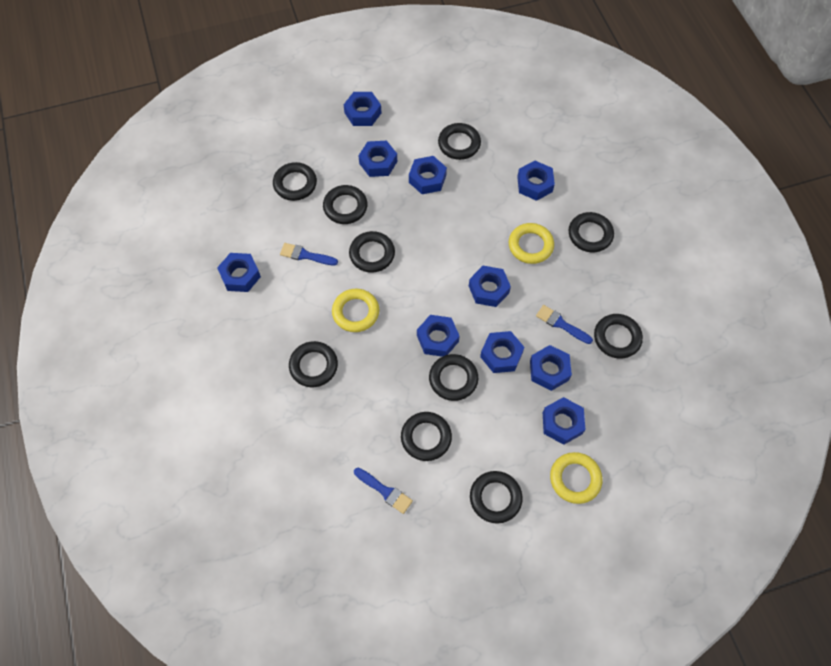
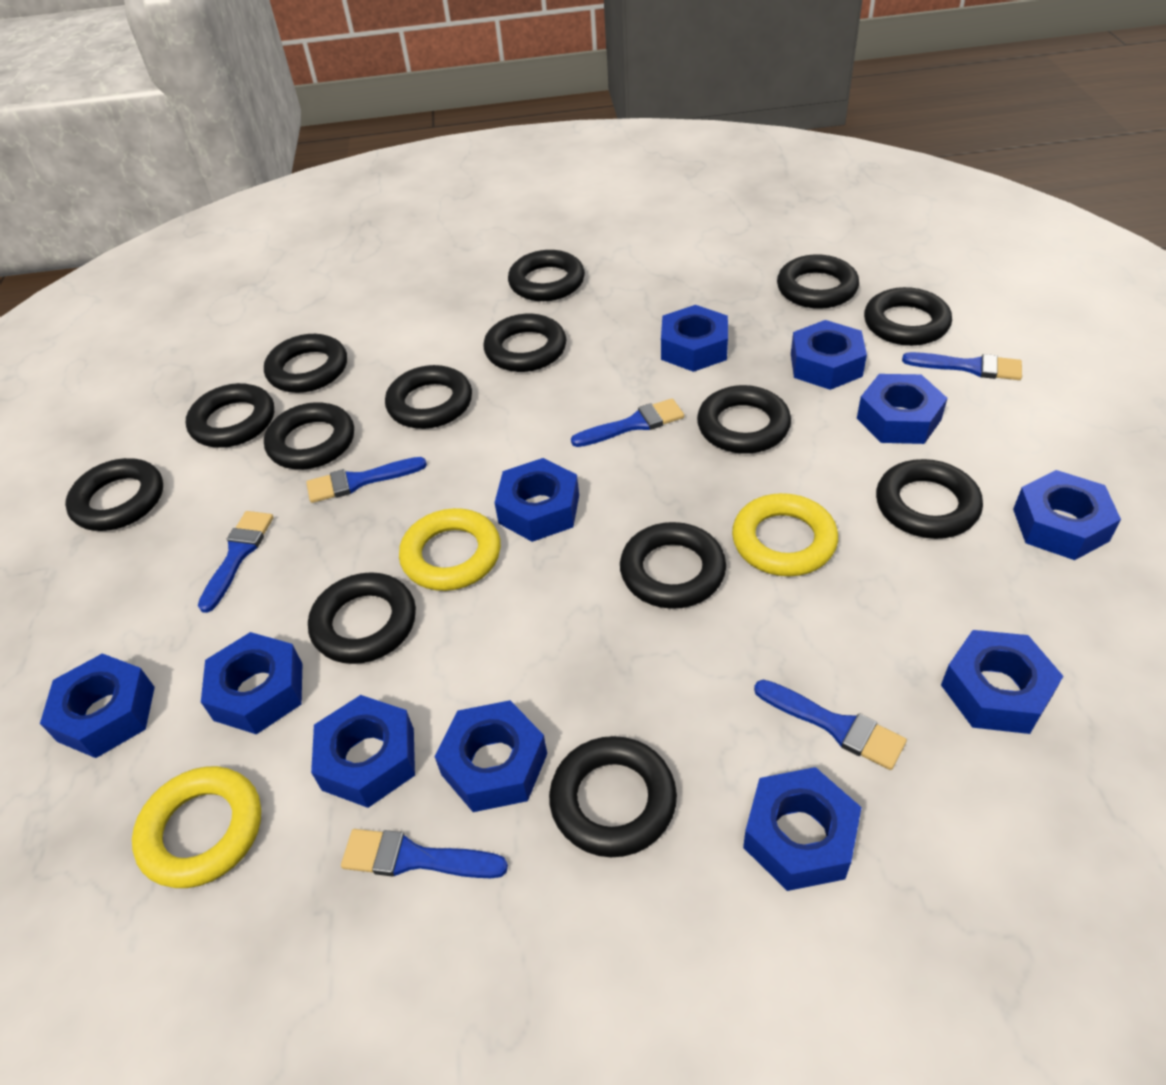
black ring: 10 -> 14
blue brush: 3 -> 6
blue nut: 10 -> 11

